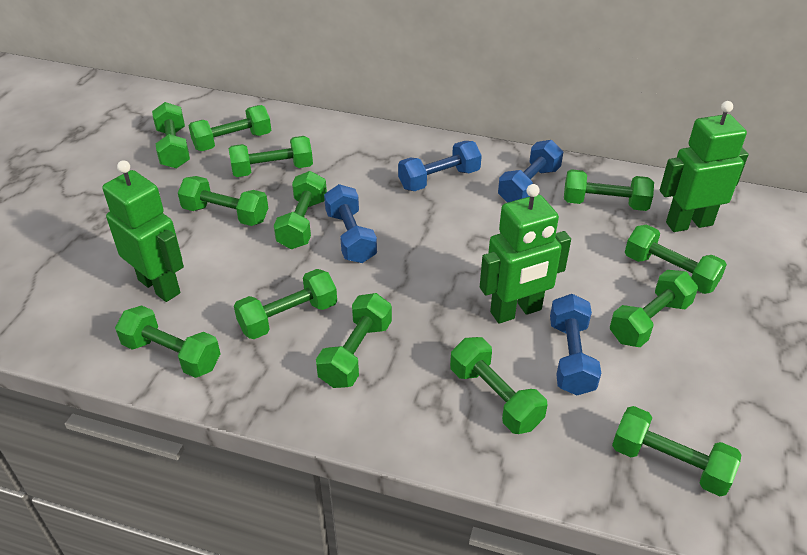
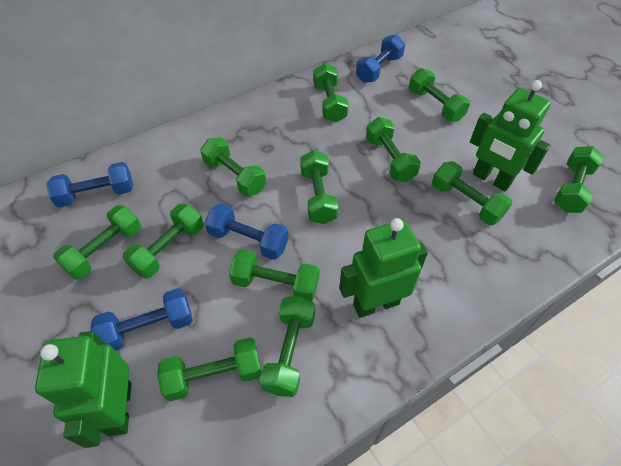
green dumbbell: 13 -> 12

